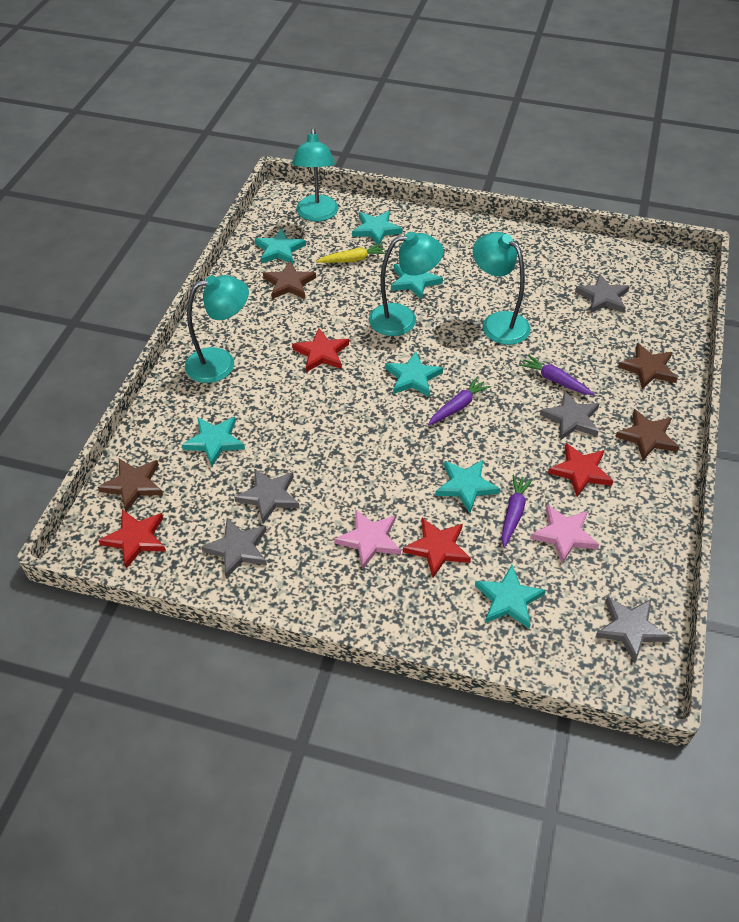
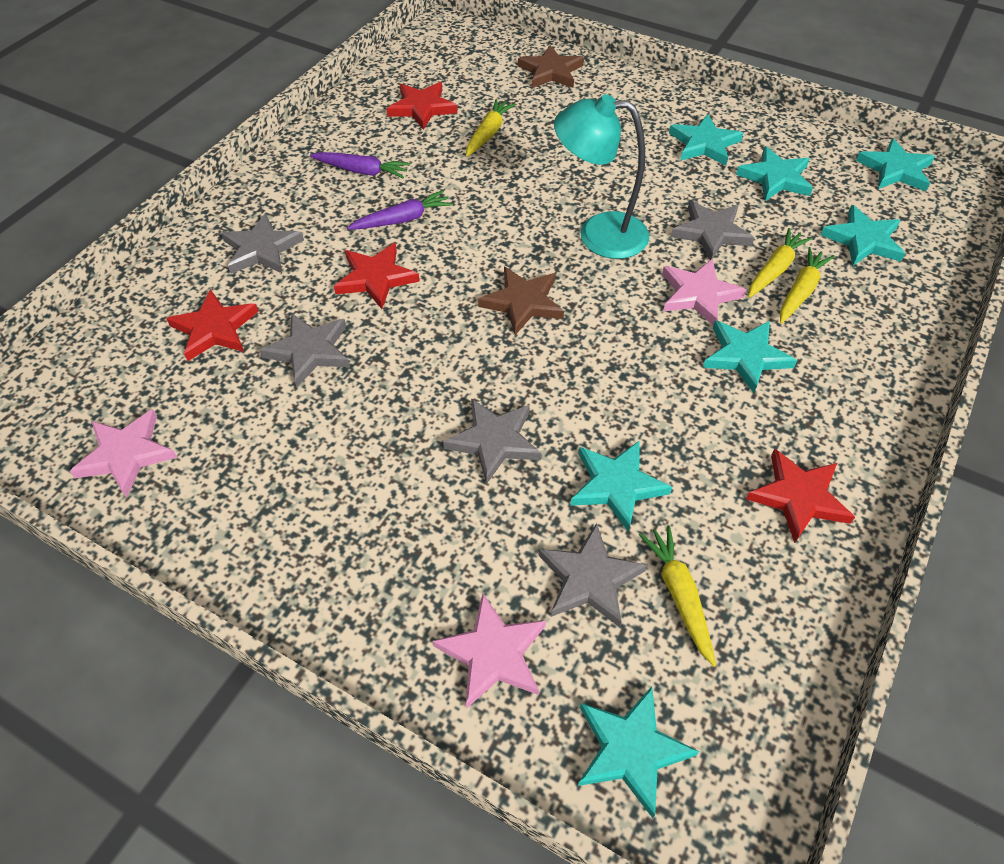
brown star: 4 -> 2
pink star: 2 -> 3
purple carrot: 3 -> 2
turquoise lamp: 4 -> 1
yellow carrot: 1 -> 4

